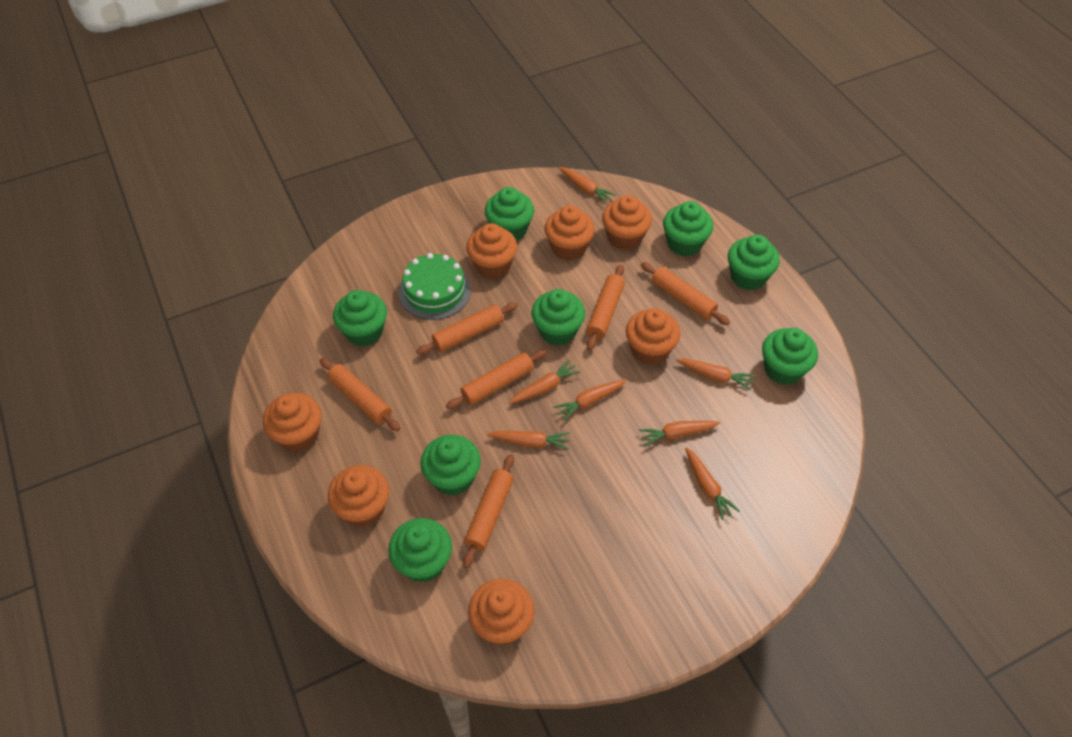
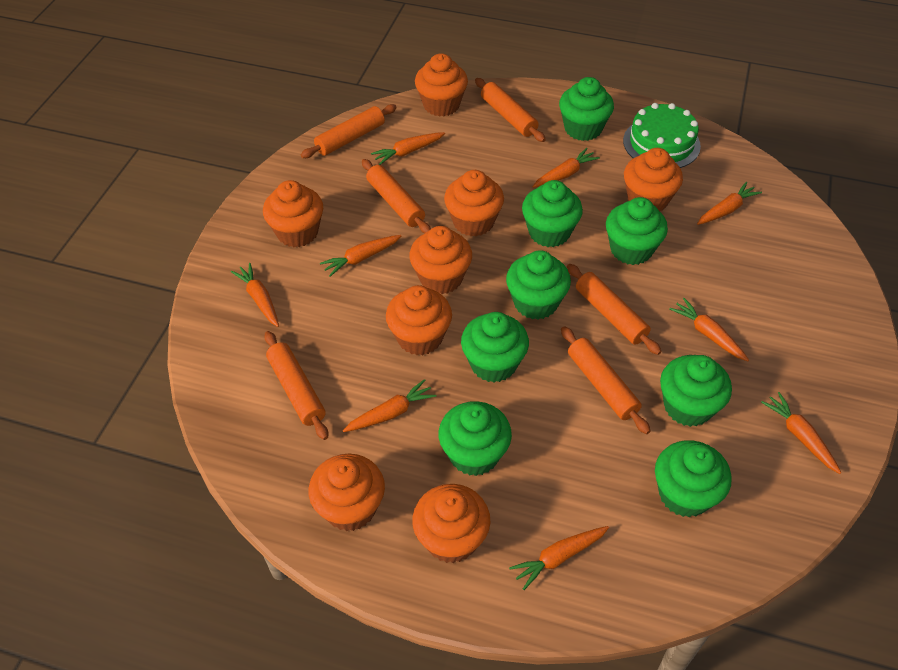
orange carrot: 7 -> 9
orange cupcake: 7 -> 8

